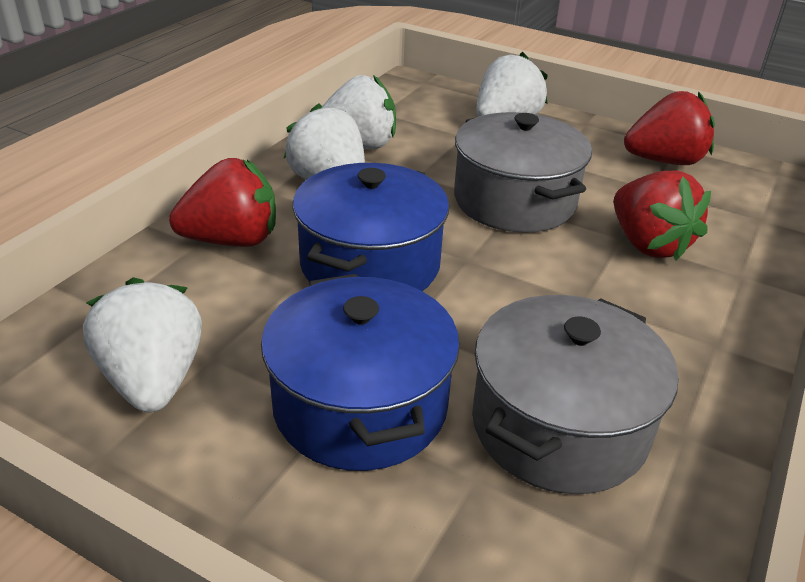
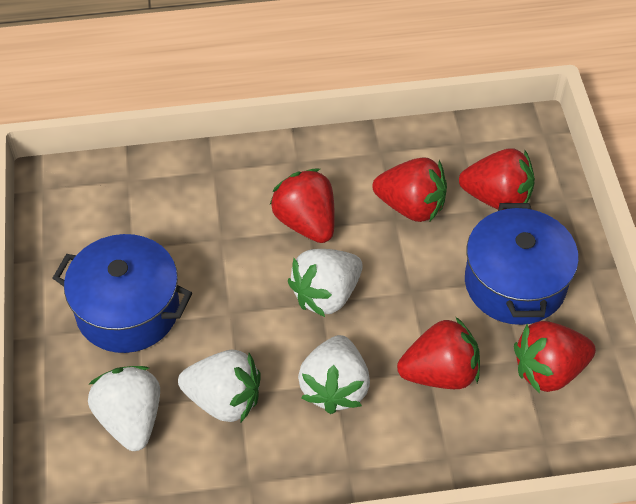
grey pot: 2 -> 0
red strawberry: 3 -> 5

